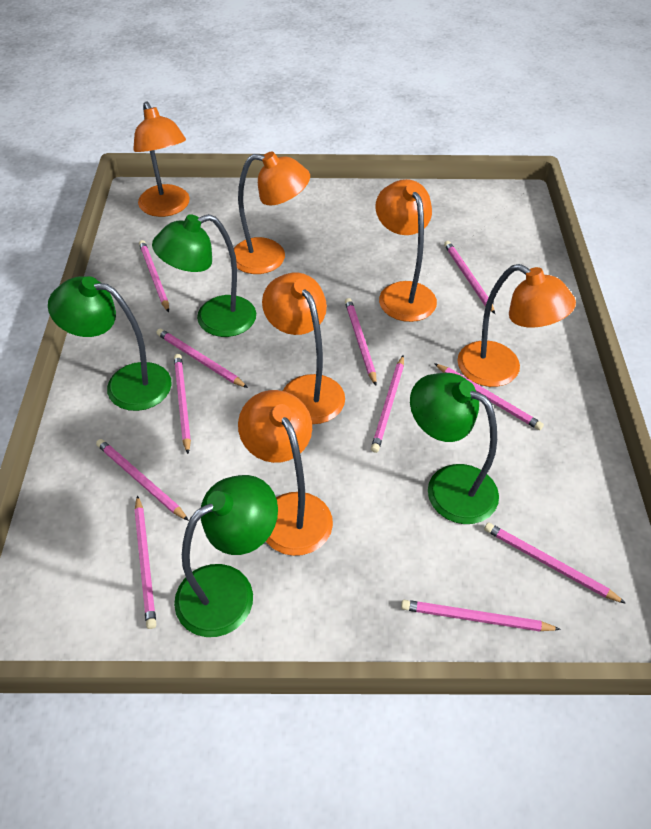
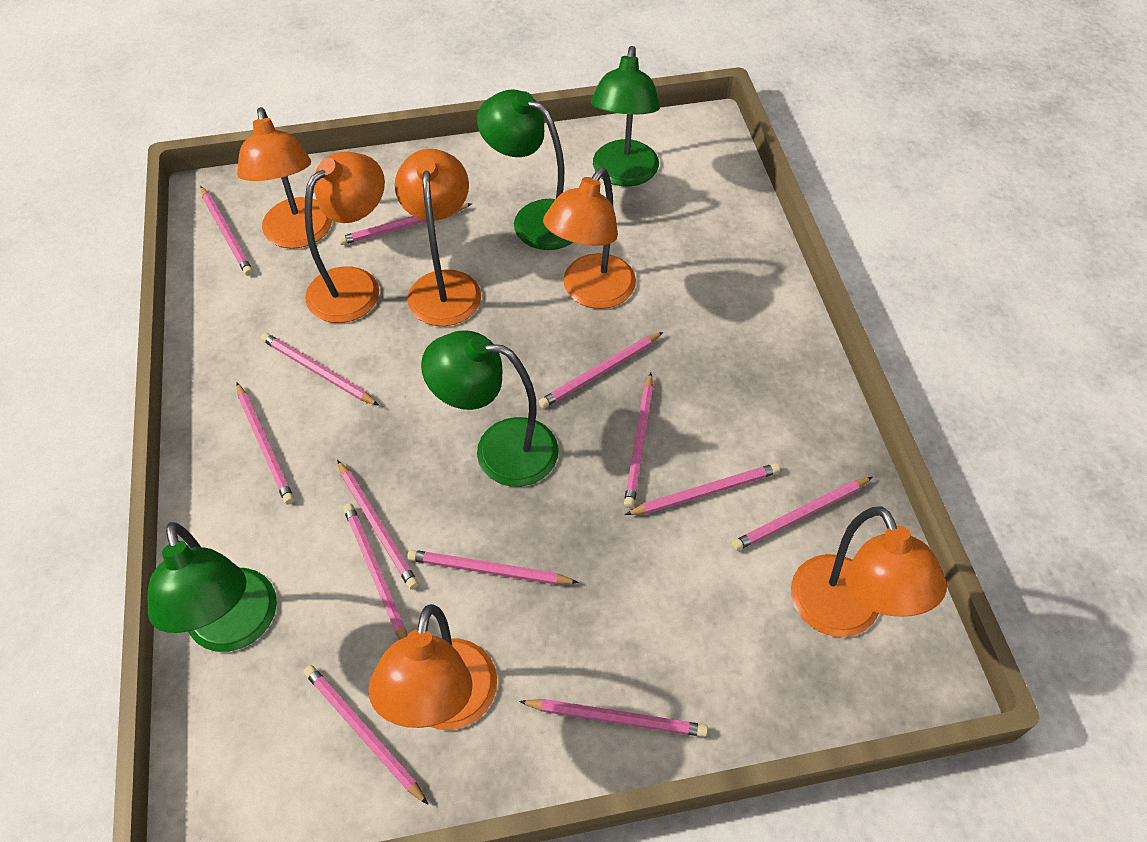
pink pencil: 11 -> 13

